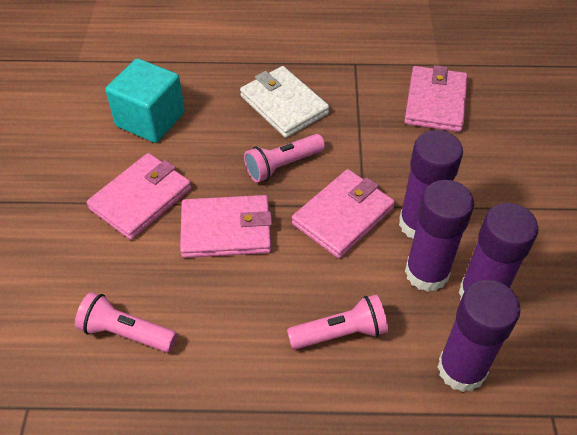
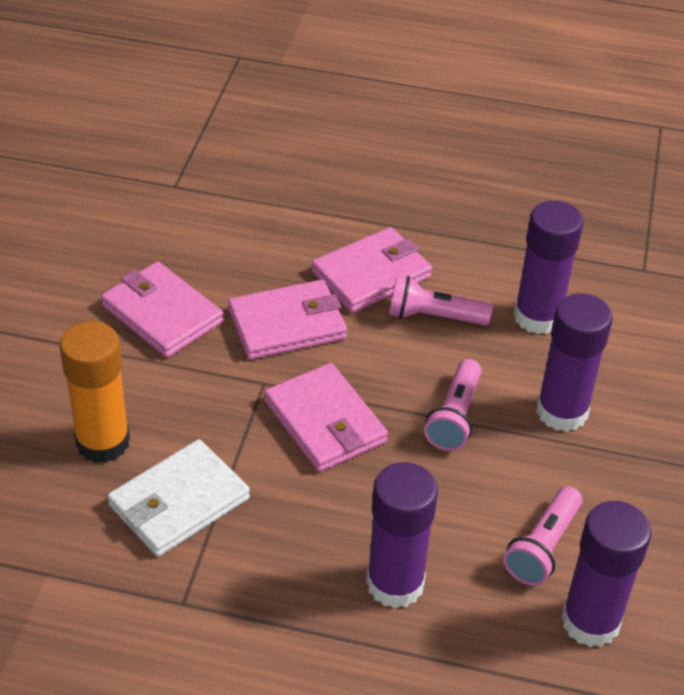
orange glue stick: 0 -> 1
turquoise cube: 1 -> 0

